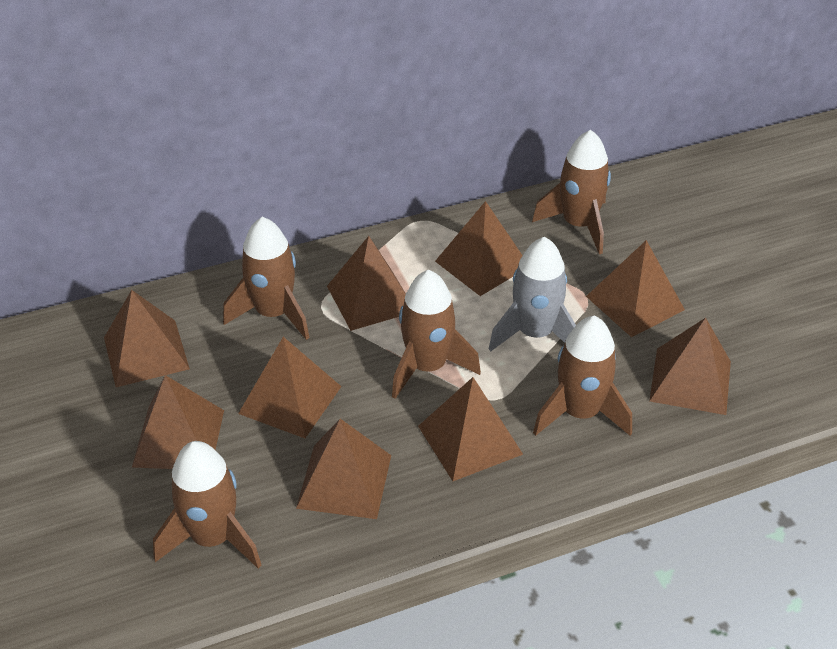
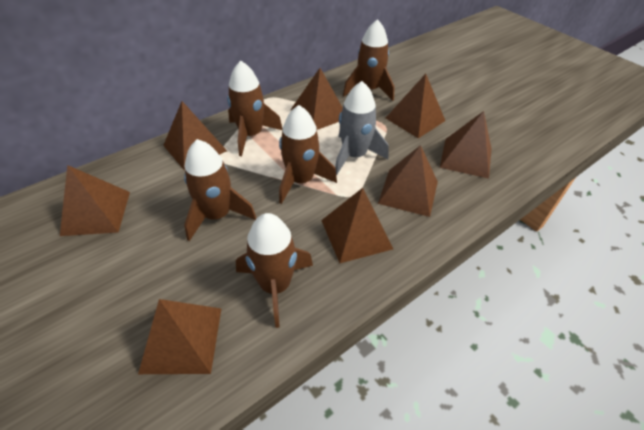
brown pyramid: 9 -> 8

